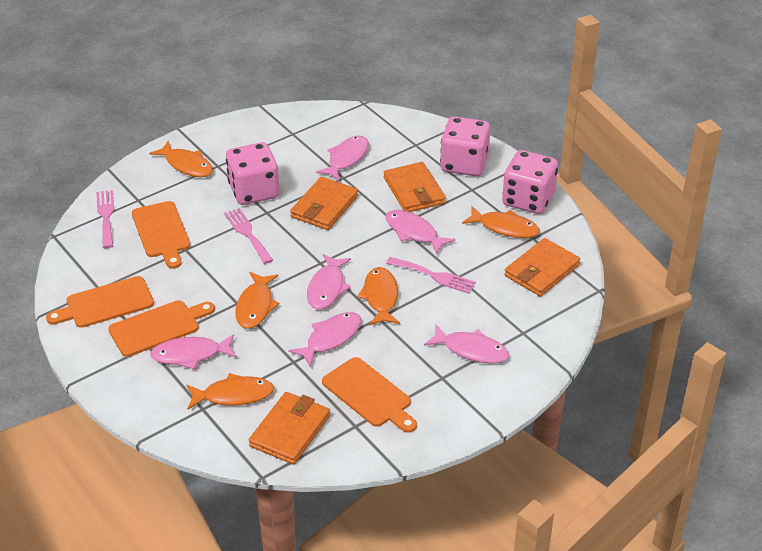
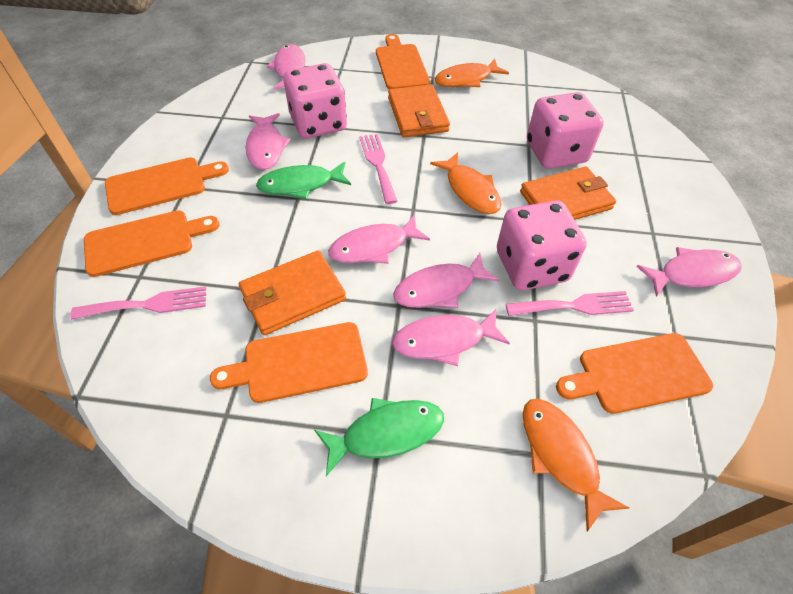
green fish: 0 -> 2
orange cutting board: 4 -> 5
orange fish: 5 -> 3
orange wallet: 4 -> 3

